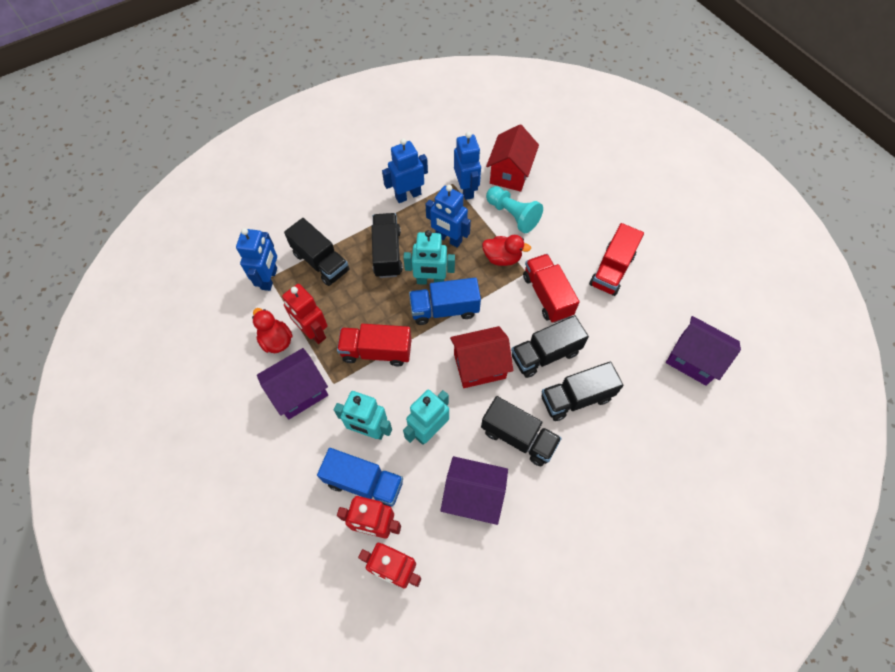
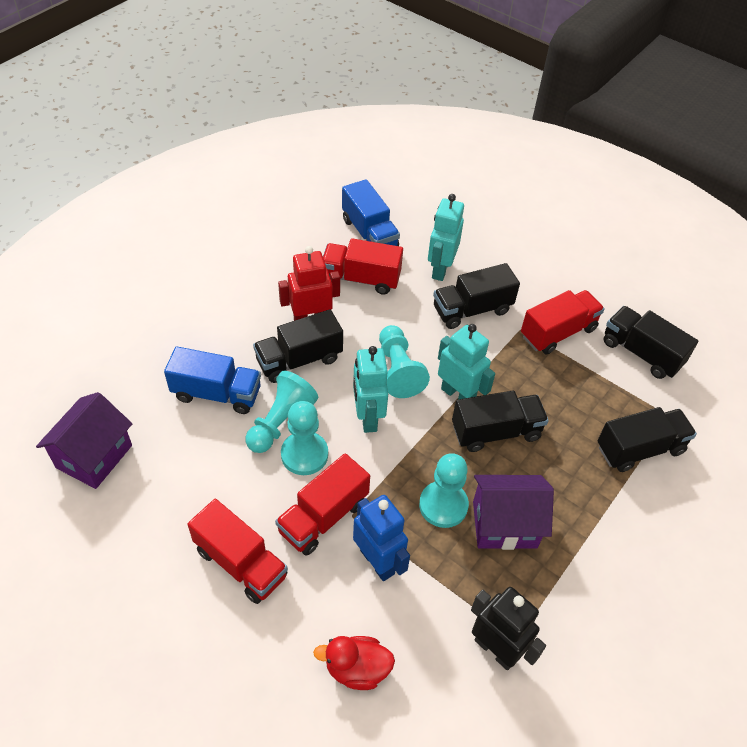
black robot: 0 -> 1
blue robot: 4 -> 1
purple house: 3 -> 2
red duck: 2 -> 1
red house: 2 -> 0
red robot: 3 -> 1
red truck: 3 -> 4
turquoise pawn: 1 -> 4

